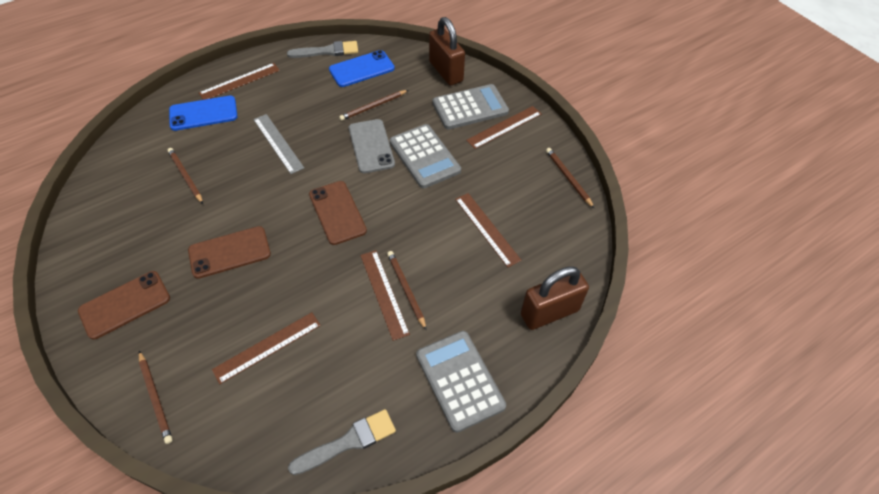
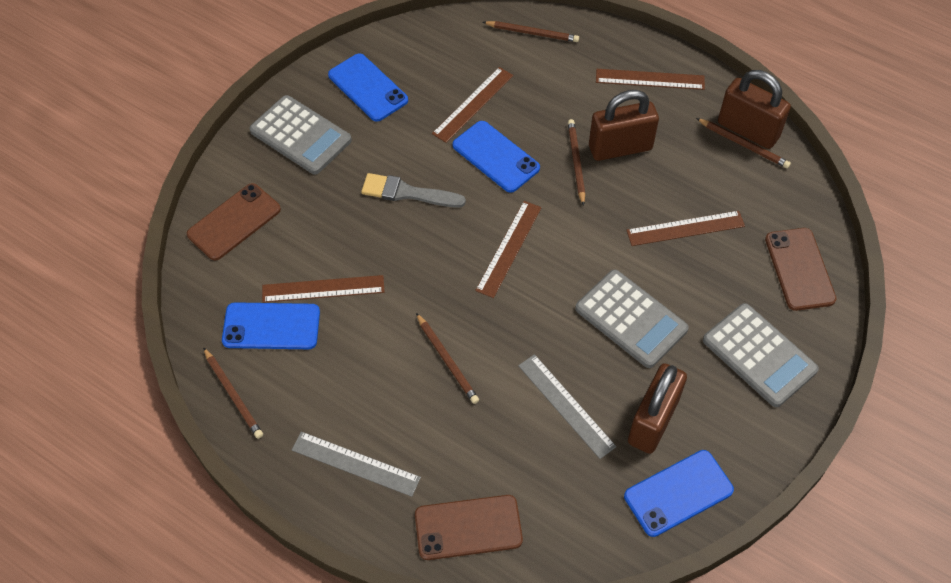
blue phone: 2 -> 4
brown padlock: 2 -> 3
grey brush: 2 -> 1
grey phone: 1 -> 0
grey ruler: 1 -> 2

